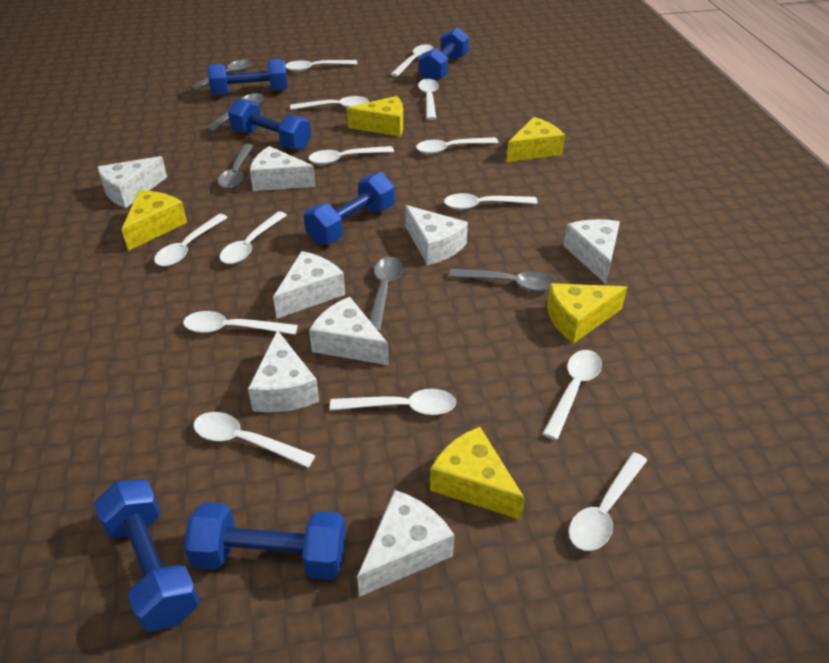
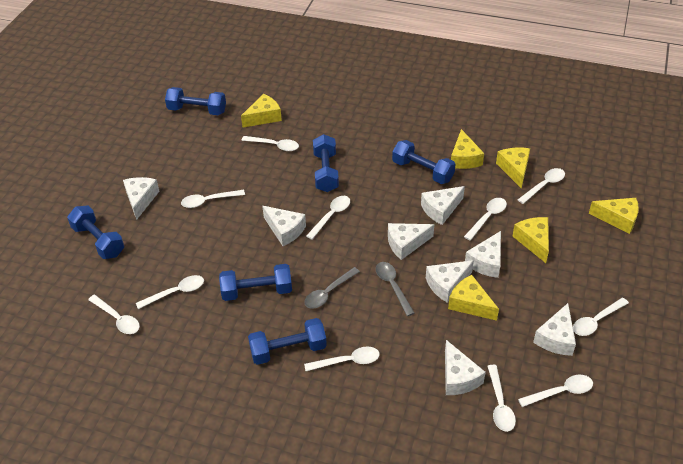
grey spoon: 5 -> 2
white spoon: 14 -> 11
yellow cheese: 5 -> 6

